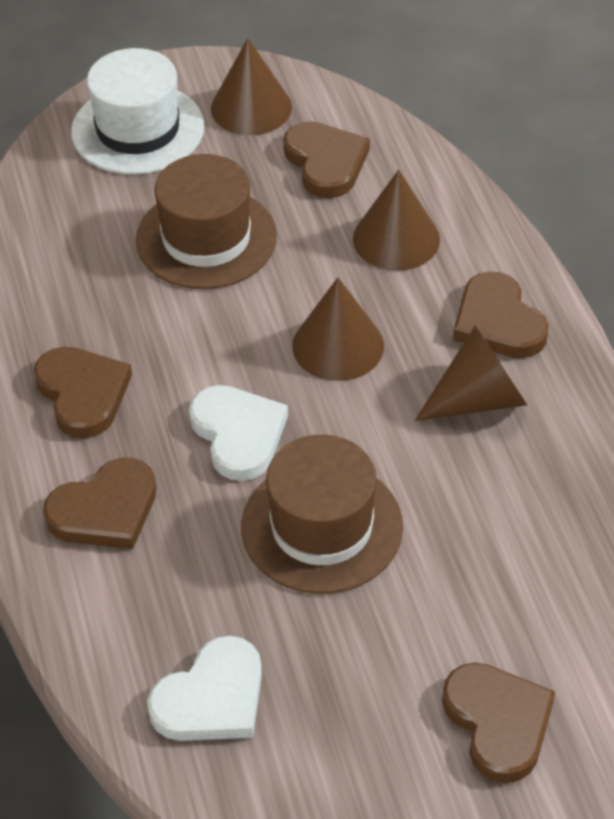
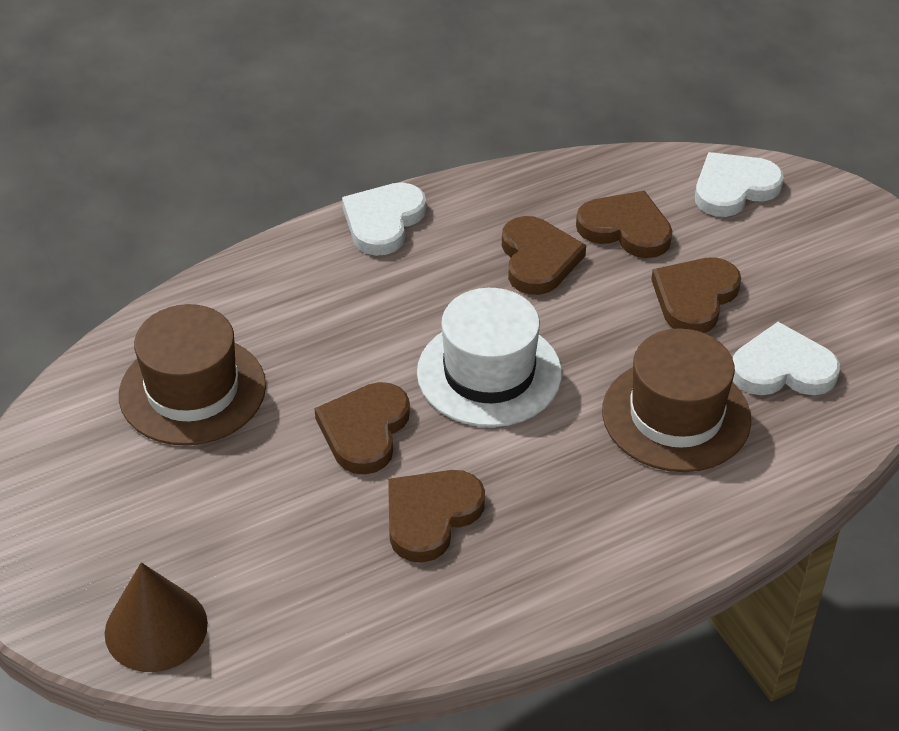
brown cone: 4 -> 1
white heart: 2 -> 3

